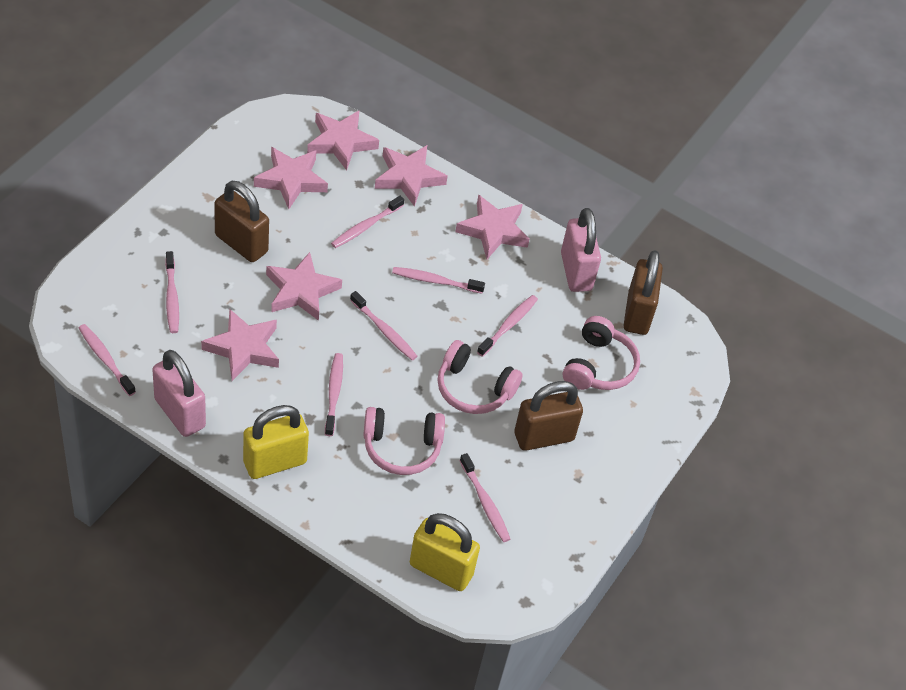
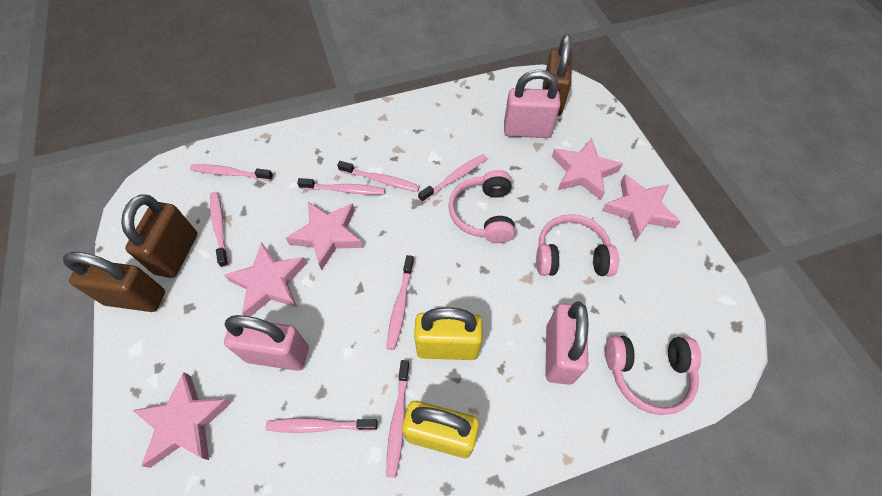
pink padlock: 2 -> 3
pink star: 6 -> 5

